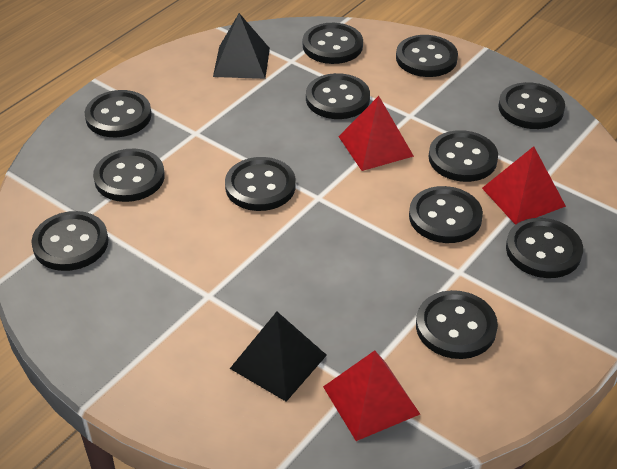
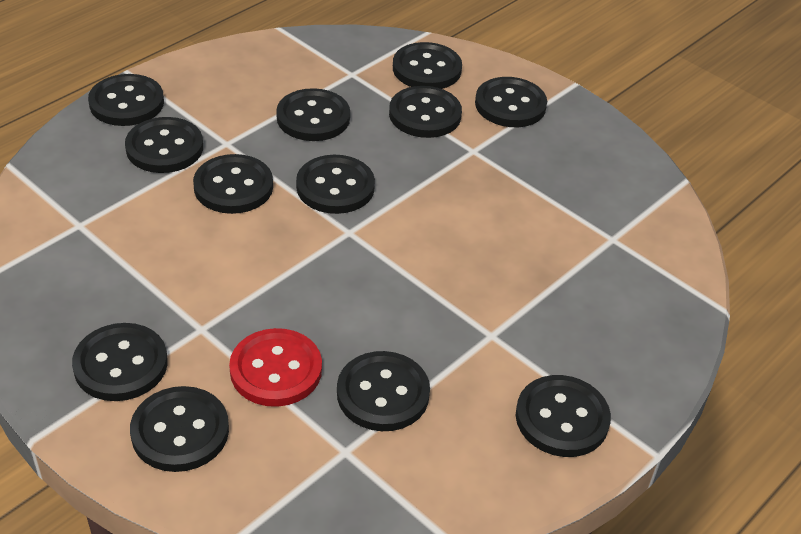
black pyramid: 2 -> 0
red button: 0 -> 1
red pyramid: 3 -> 0

